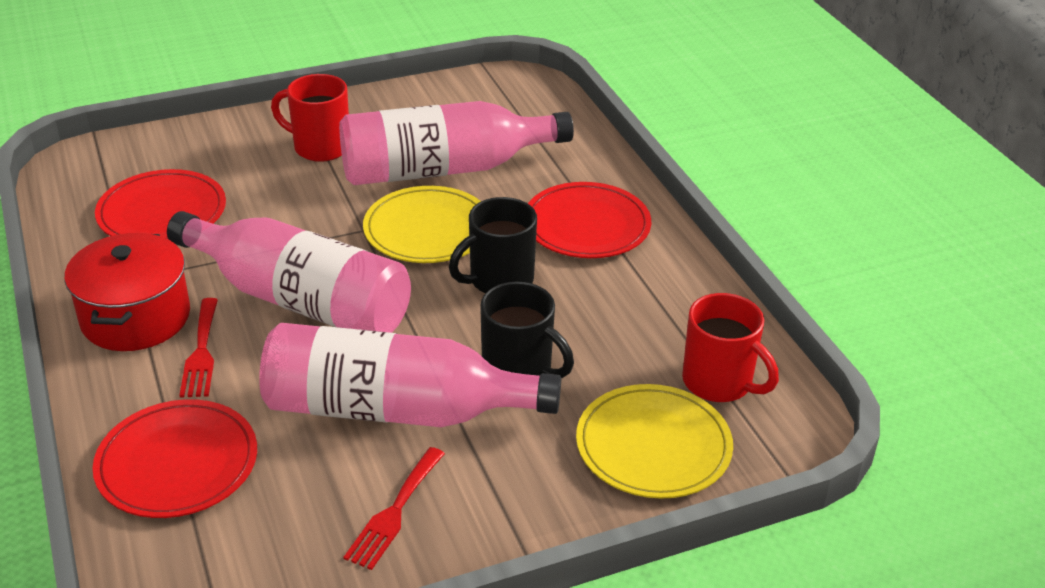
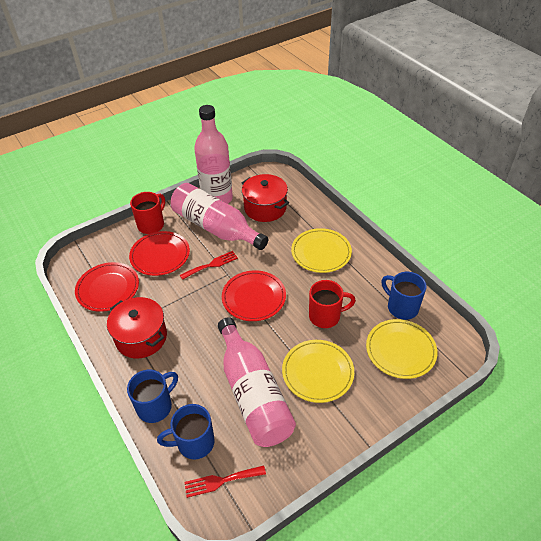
black mug: 2 -> 0
blue mug: 0 -> 3
red pot: 1 -> 2
yellow plate: 2 -> 3

